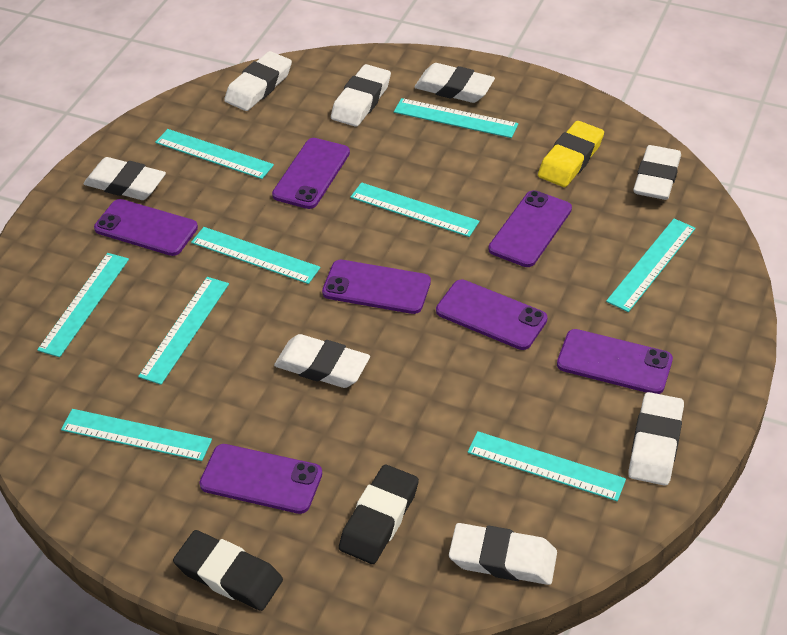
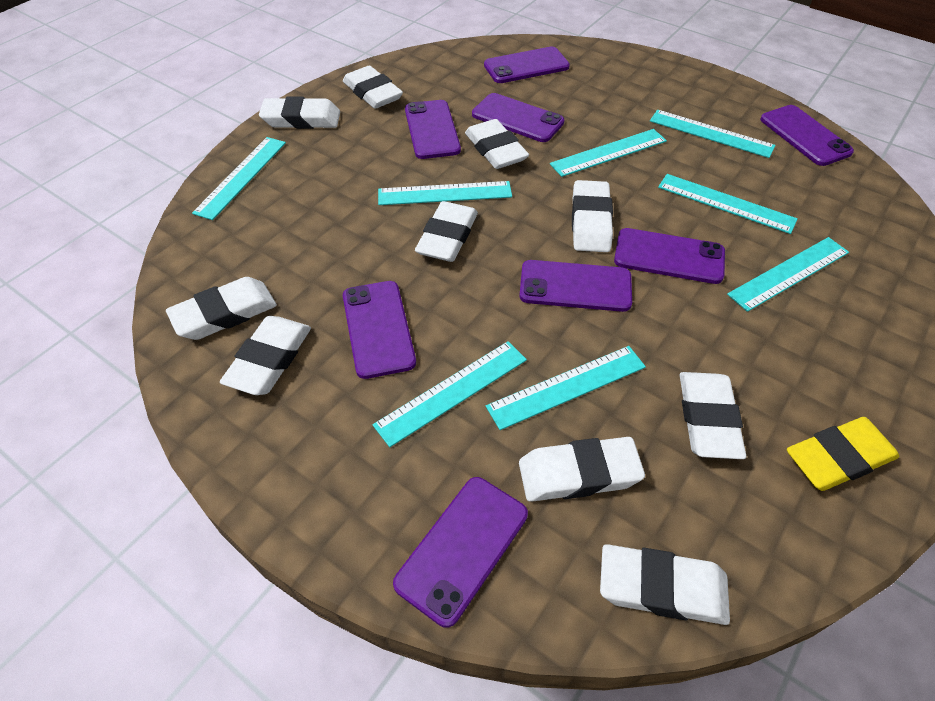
black eraser: 2 -> 0
purple phone: 7 -> 8
turquoise ruler: 9 -> 8
white eraser: 8 -> 10

